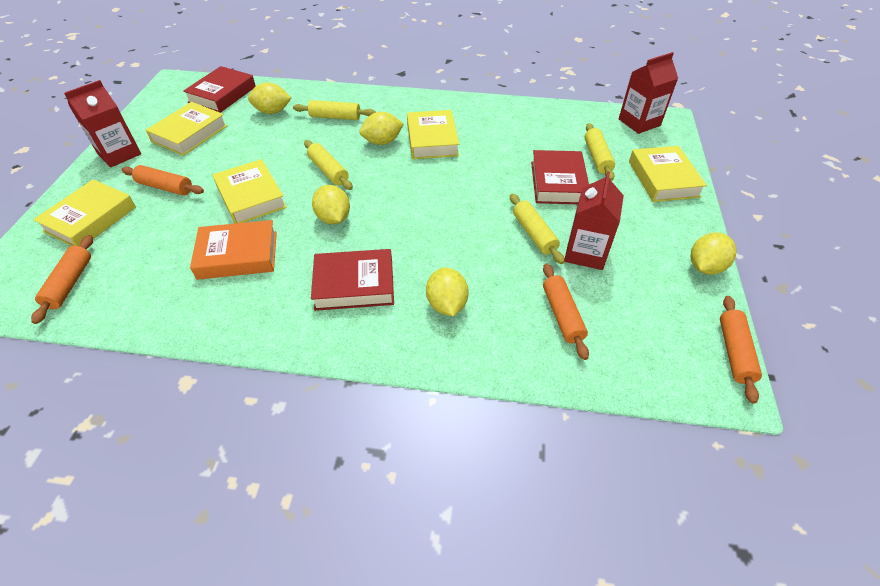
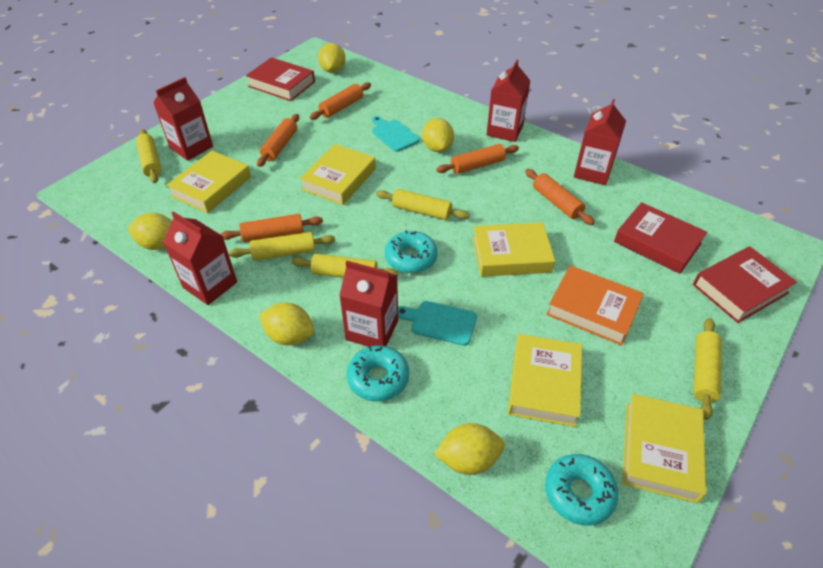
orange rolling pin: 4 -> 5
red carton: 3 -> 5
turquoise cutting board: 0 -> 2
turquoise donut: 0 -> 3
yellow rolling pin: 4 -> 5

